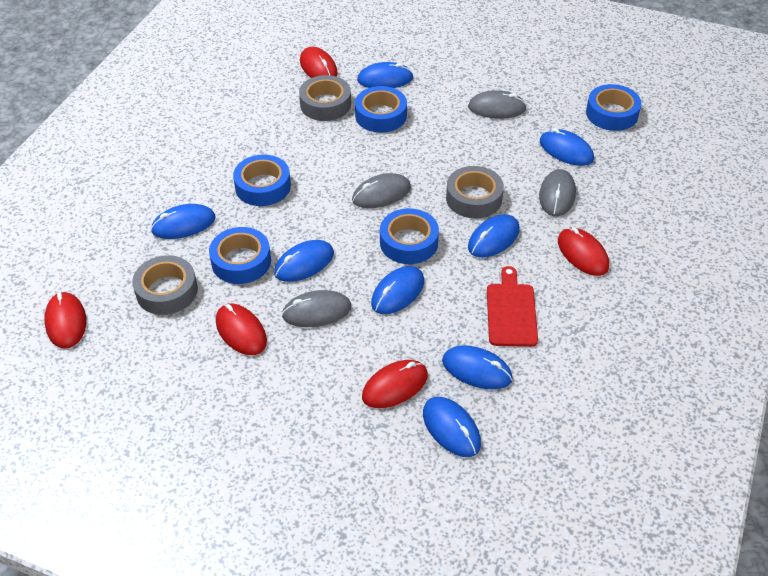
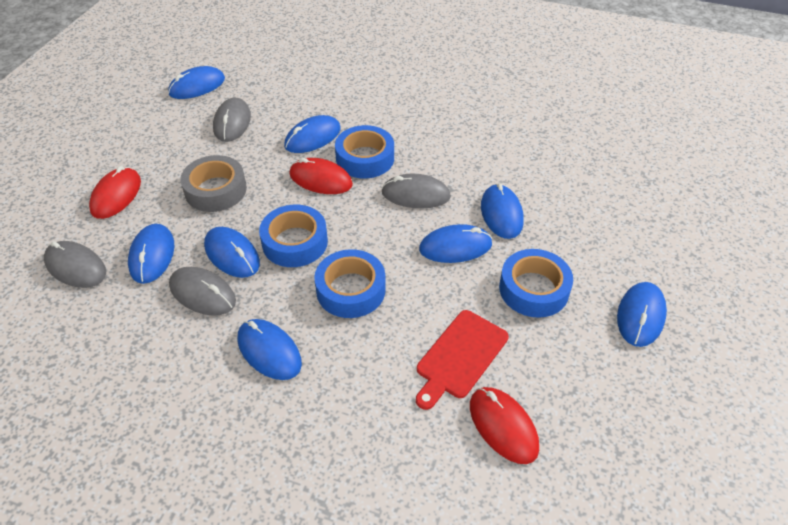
blue tape: 5 -> 4
grey tape: 3 -> 1
red mouse: 5 -> 3

